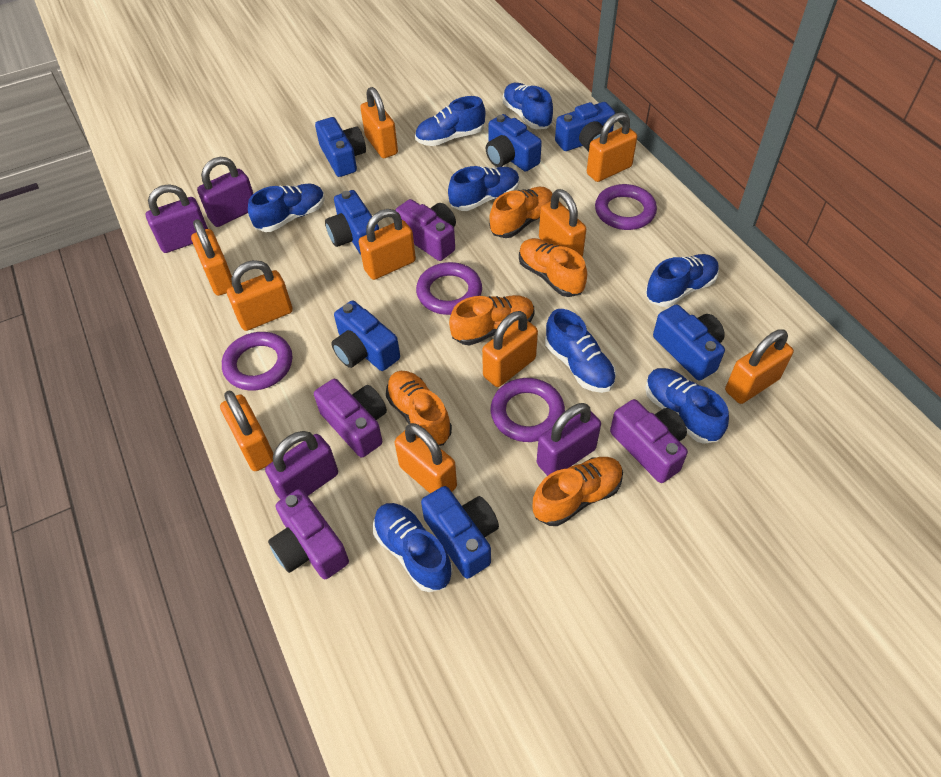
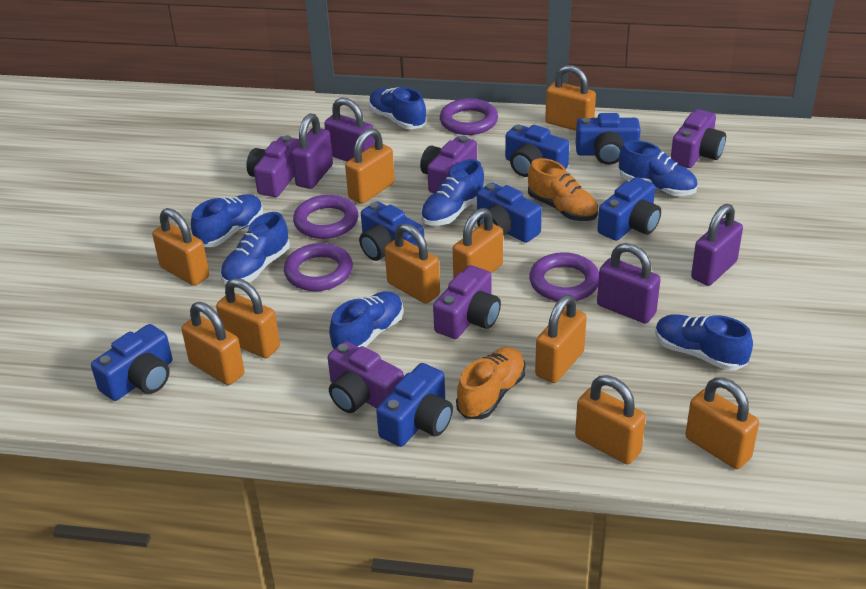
blue shoe: 8 -> 7
orange shoe: 5 -> 2
purple camera: 4 -> 5

